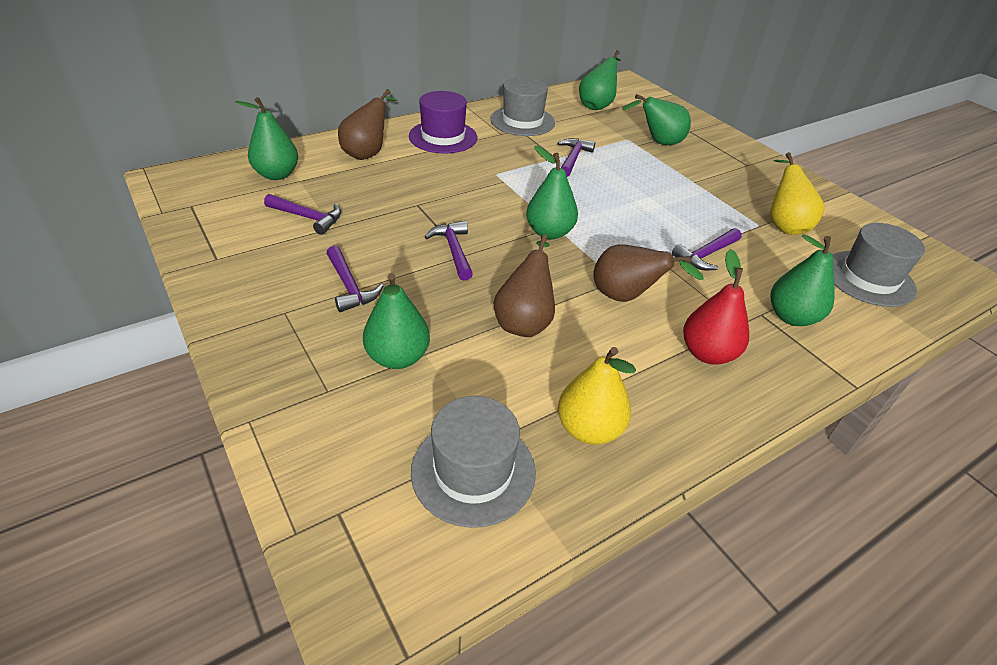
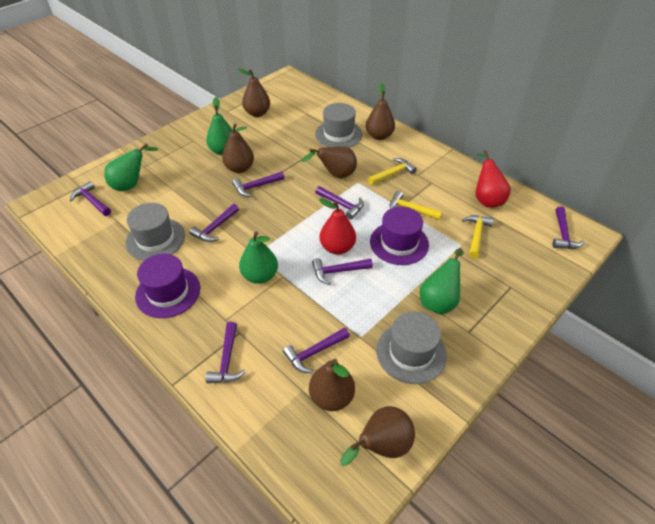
brown pear: 3 -> 6
green pear: 6 -> 4
purple hammer: 5 -> 8
purple hat: 1 -> 2
red pear: 1 -> 2
yellow hammer: 0 -> 3
yellow pear: 2 -> 0

